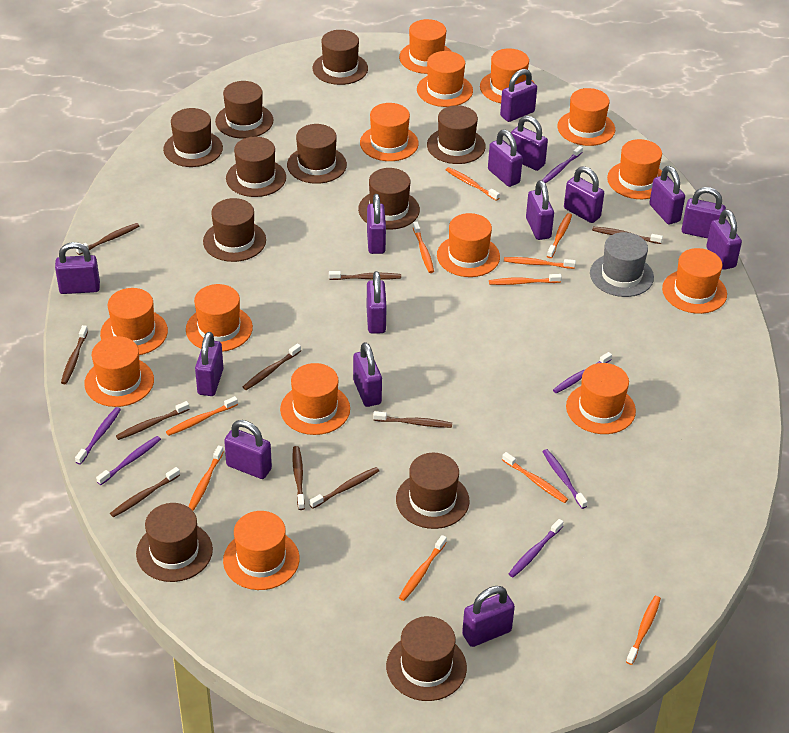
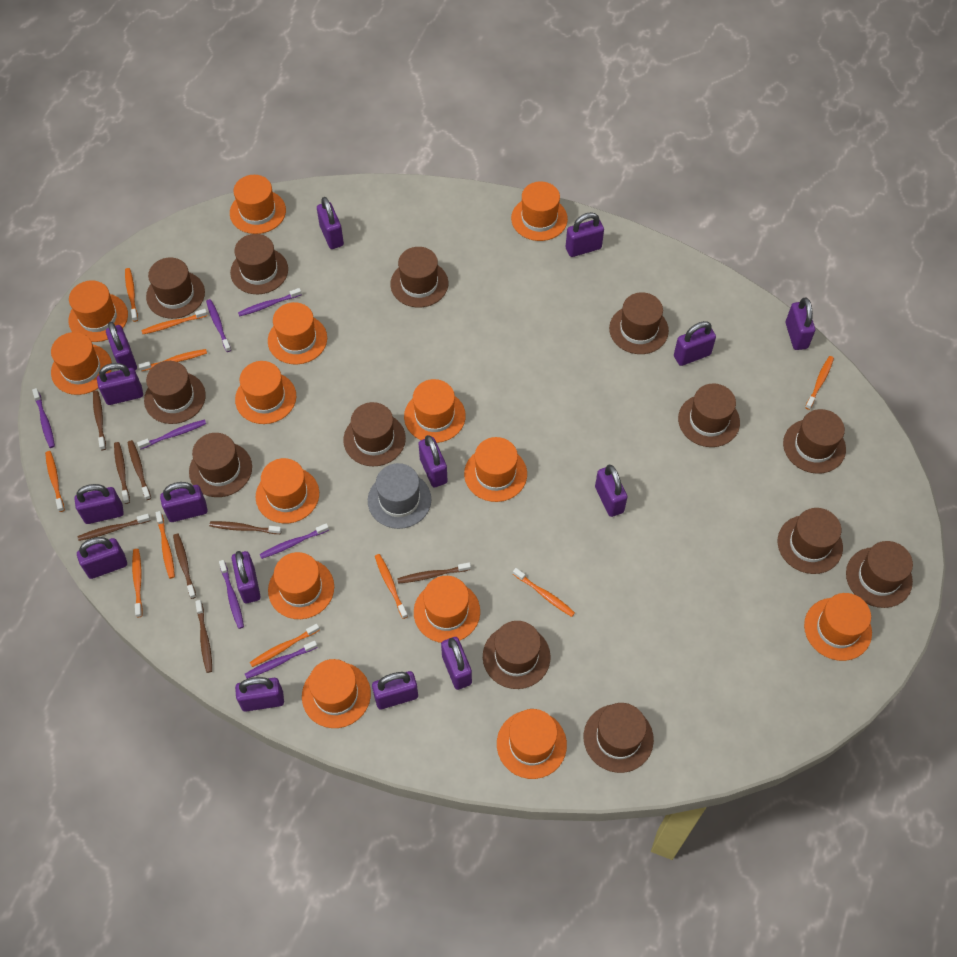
brown hat: 11 -> 13
brown toothbrush: 10 -> 8
purple toothbrush: 6 -> 7

